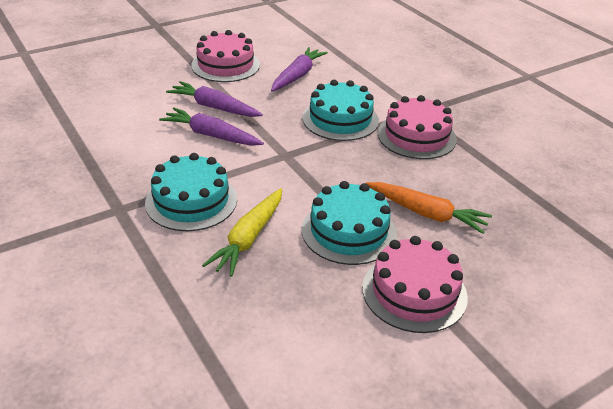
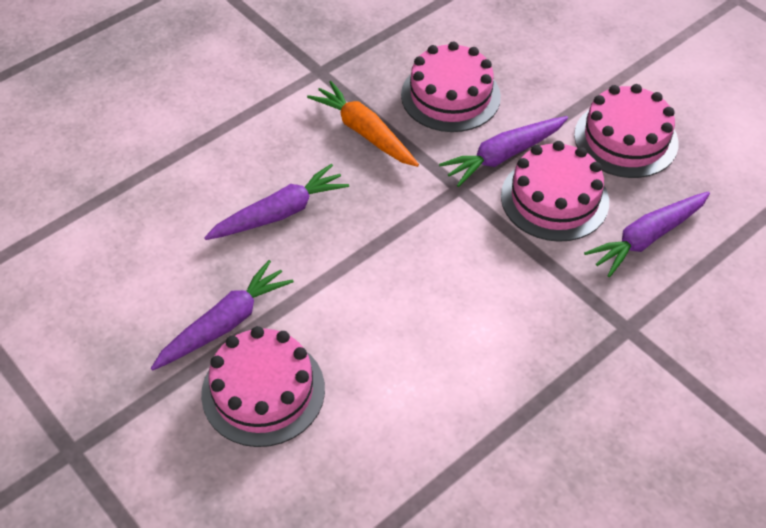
pink cake: 3 -> 4
purple carrot: 3 -> 4
turquoise cake: 3 -> 0
yellow carrot: 1 -> 0

